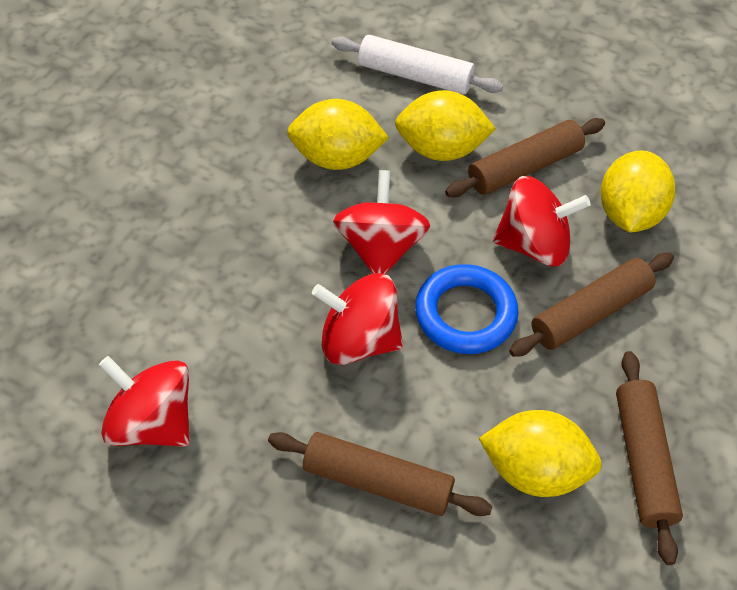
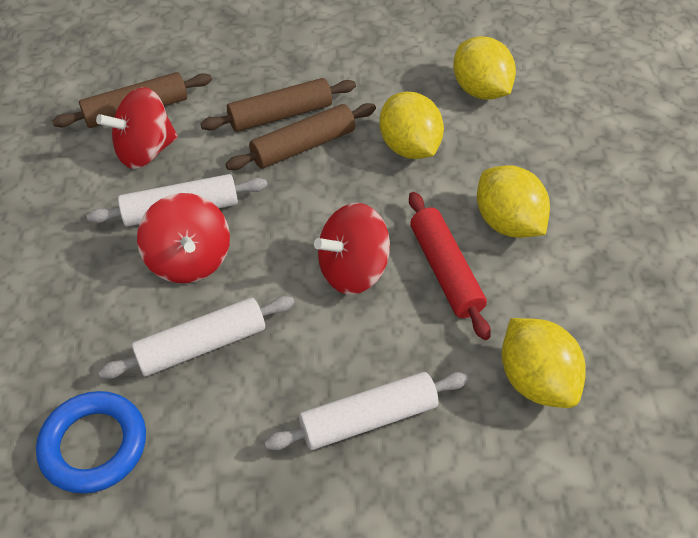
brown rolling pin: 4 -> 3
red rolling pin: 0 -> 1
red spinning top: 4 -> 3
white rolling pin: 1 -> 3

